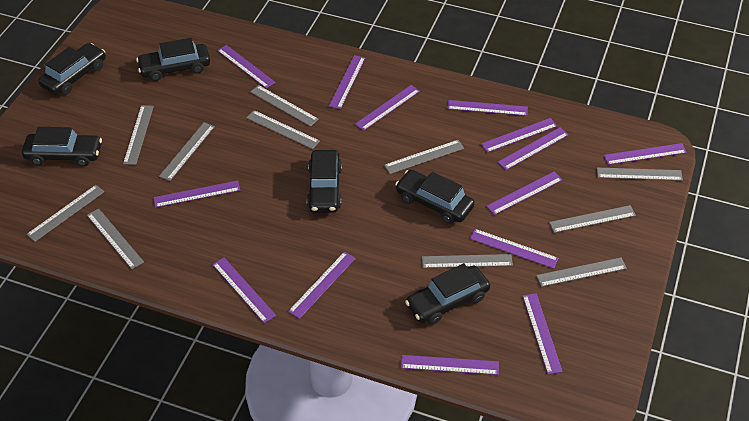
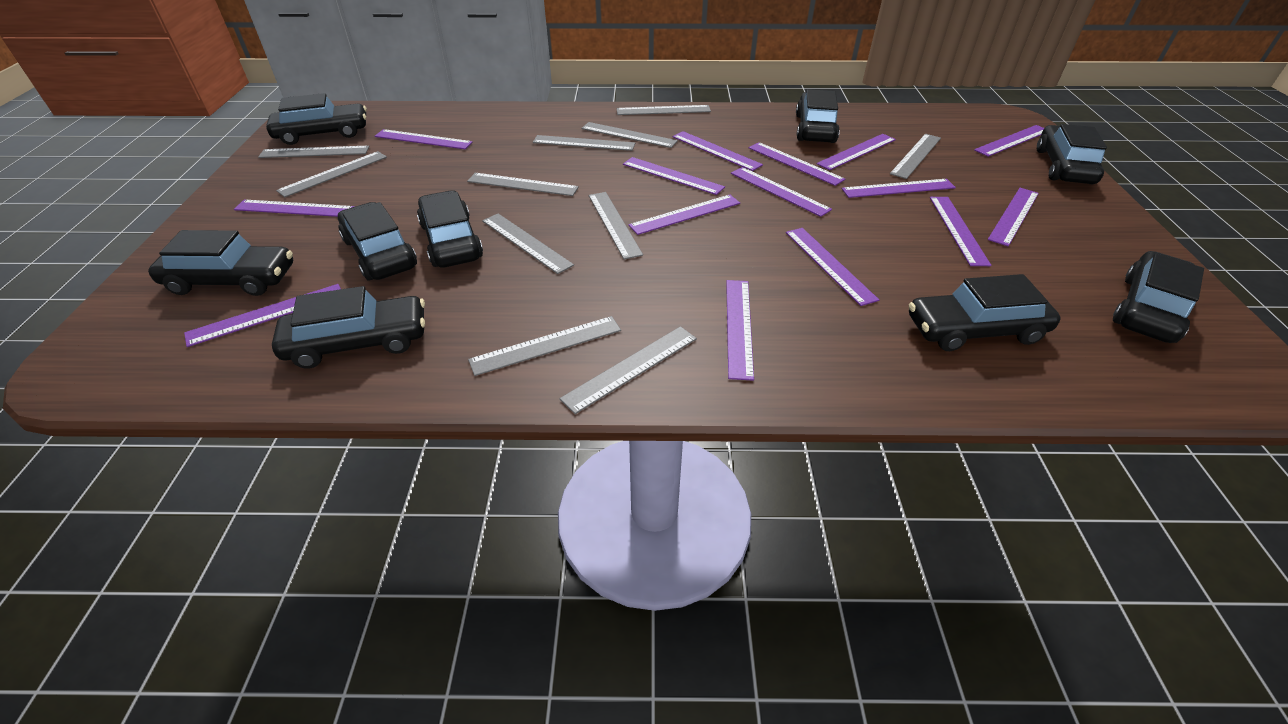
black car: 6 -> 9
purple ruler: 14 -> 15

